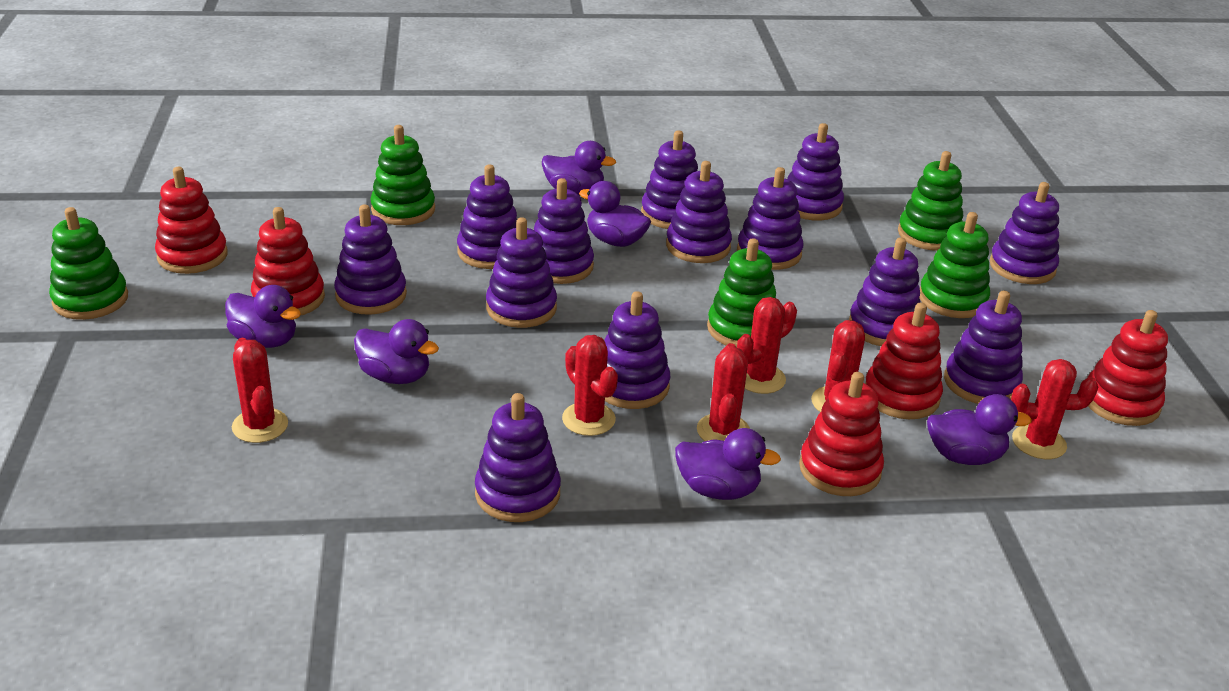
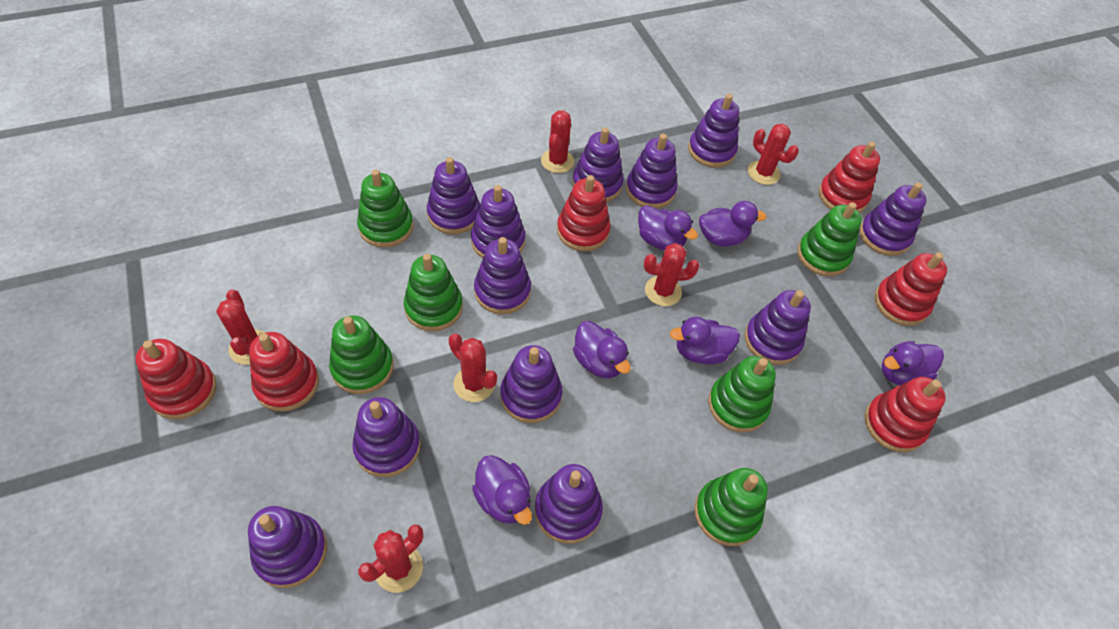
green stacking toy: 5 -> 6
purple stacking toy: 13 -> 12
red stacking toy: 5 -> 6

